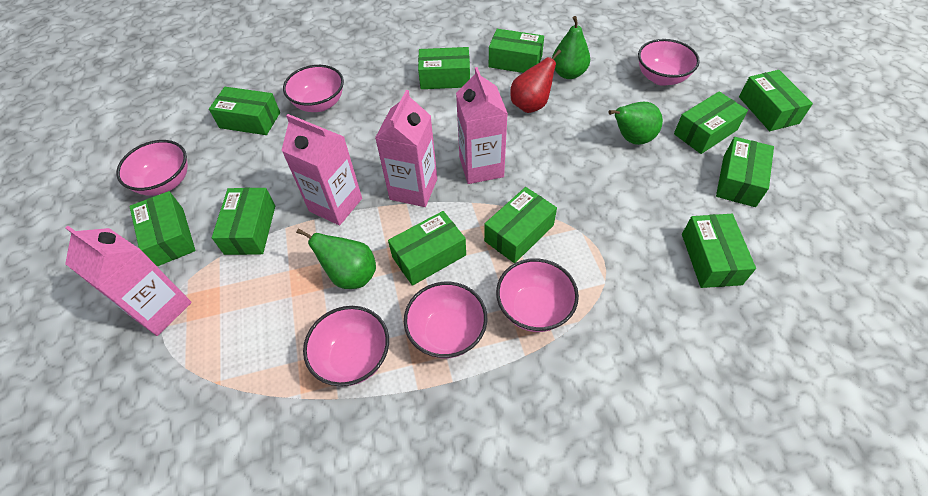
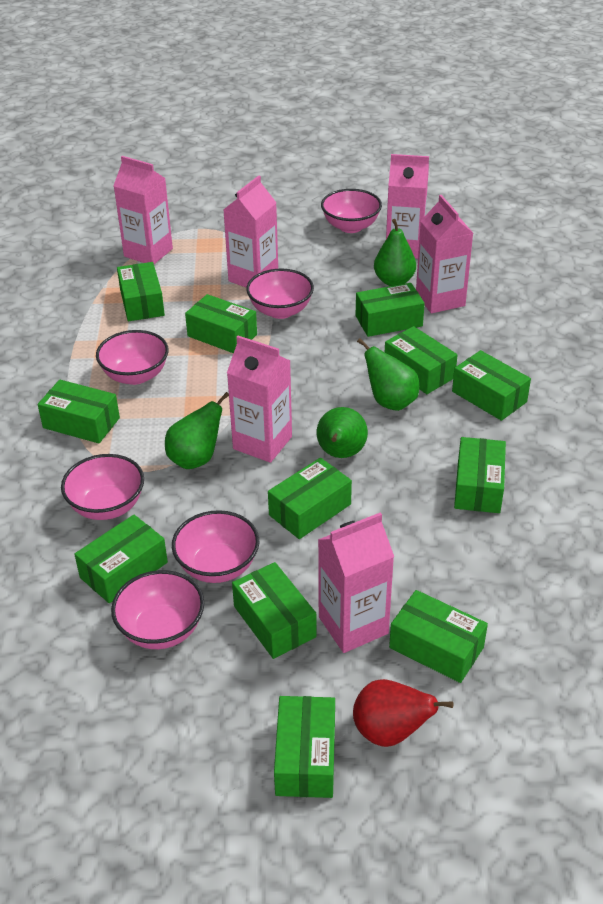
green box: 11 -> 12
green pear: 3 -> 4
pink carton: 4 -> 6

